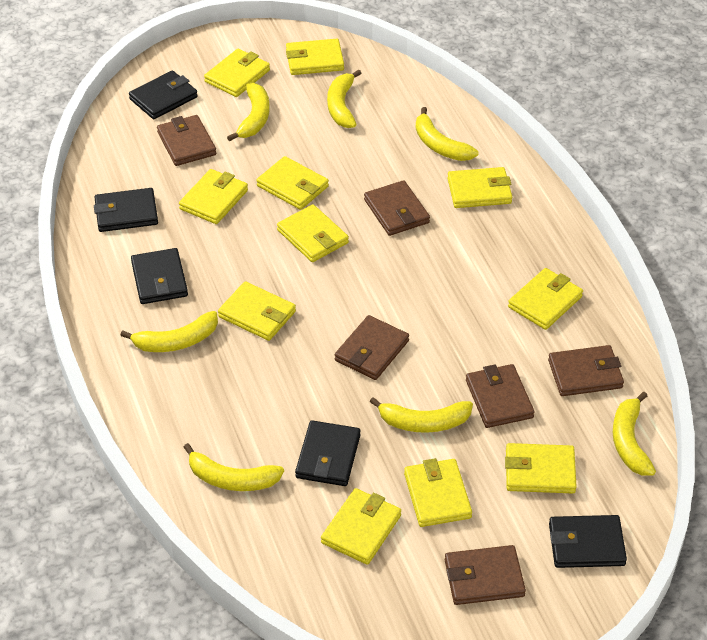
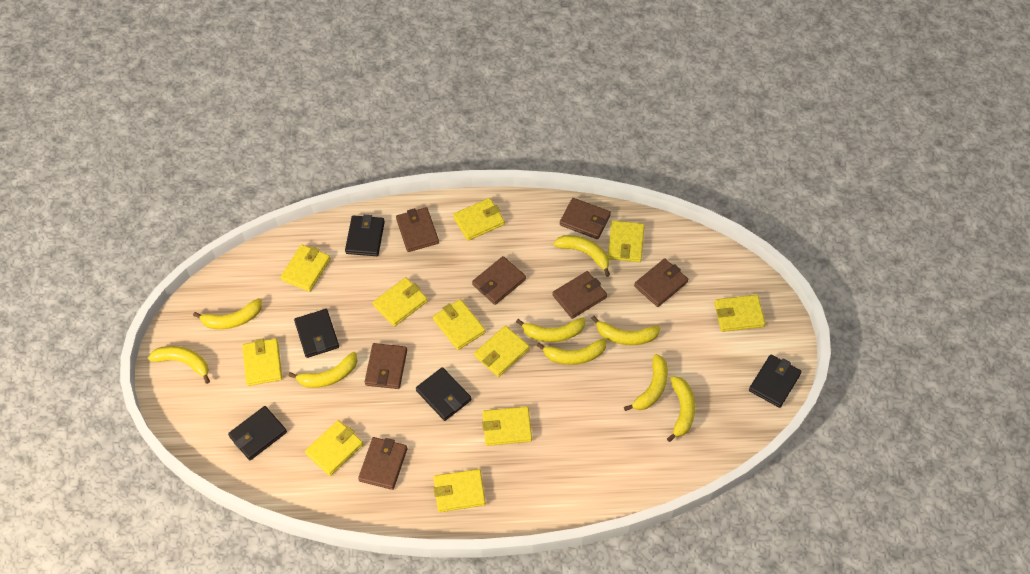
brown wallet: 6 -> 7
yellow banana: 7 -> 9

